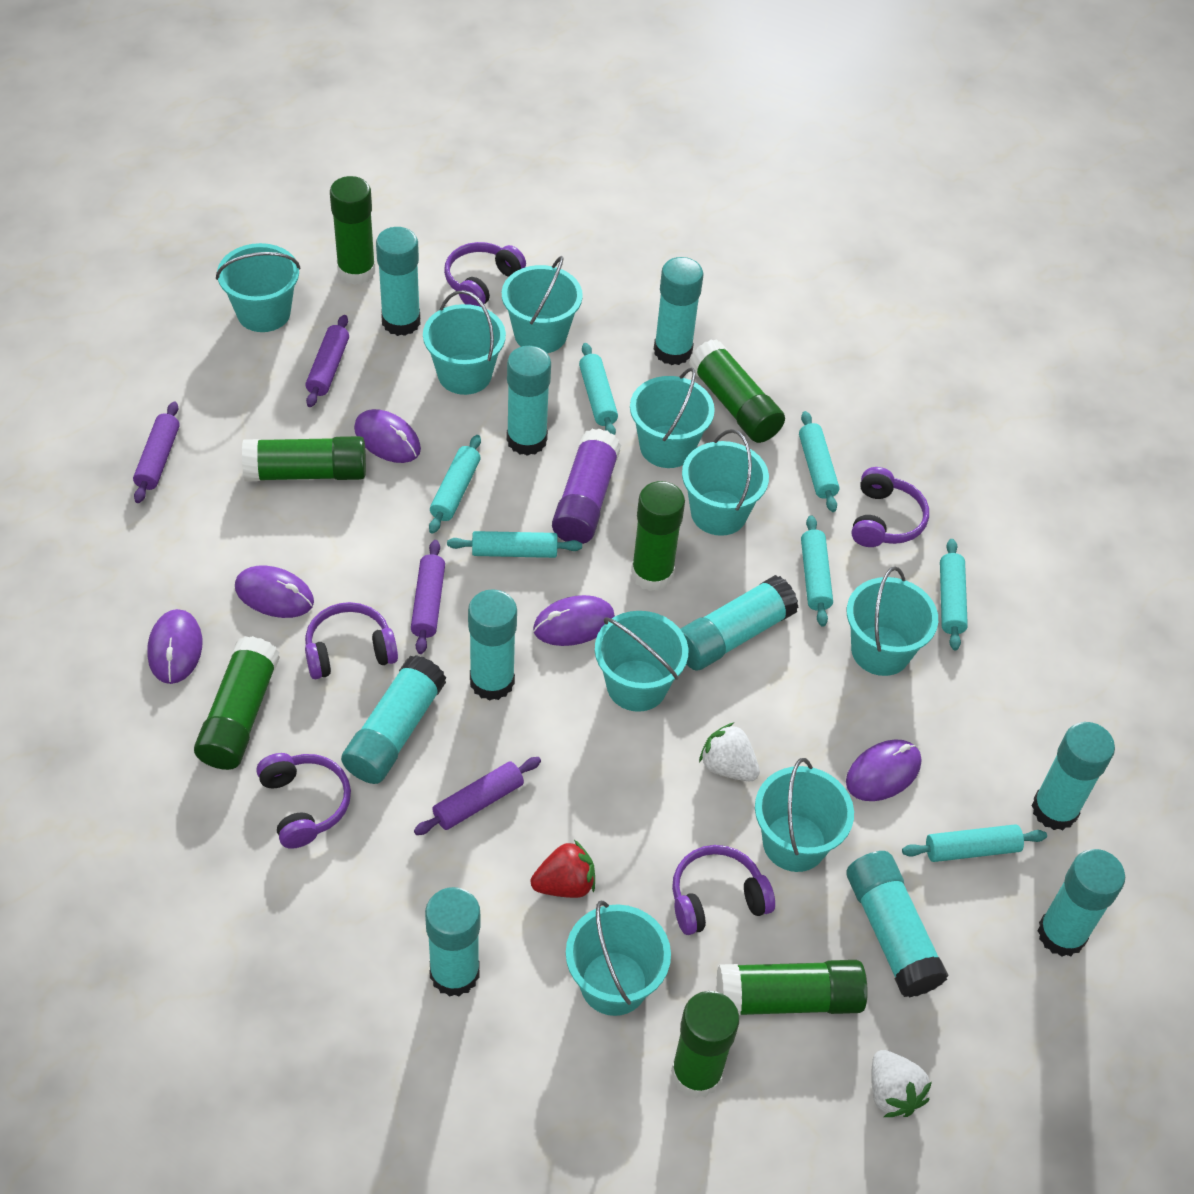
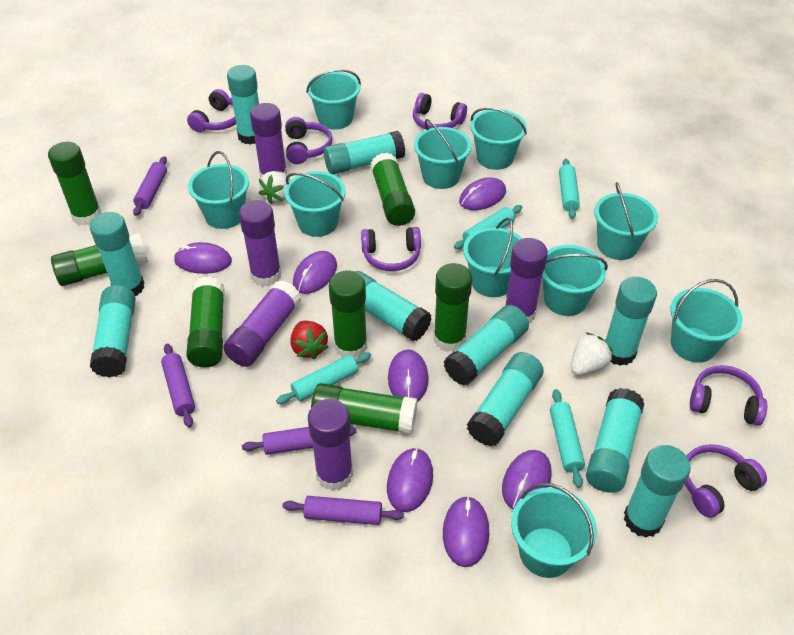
purple glue stick: 1 -> 5
purple headphones: 5 -> 6
purple mouse: 5 -> 7
turquoise bucket: 9 -> 10
turquoise rolling pin: 7 -> 4

